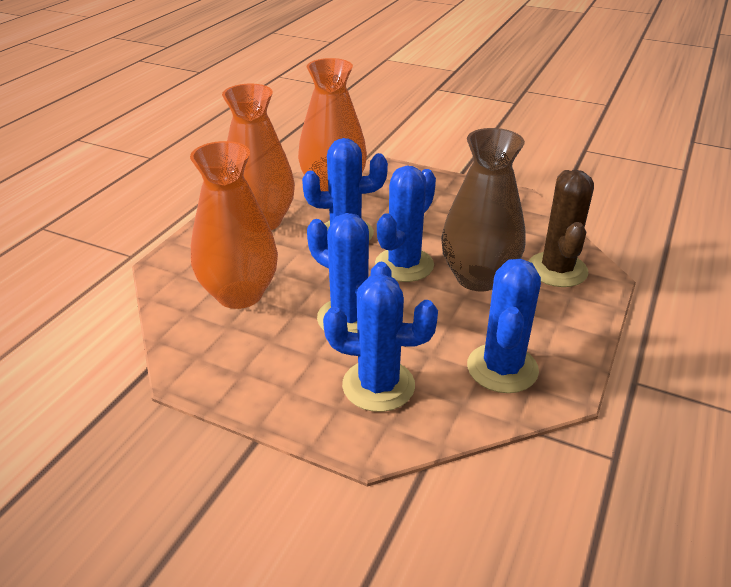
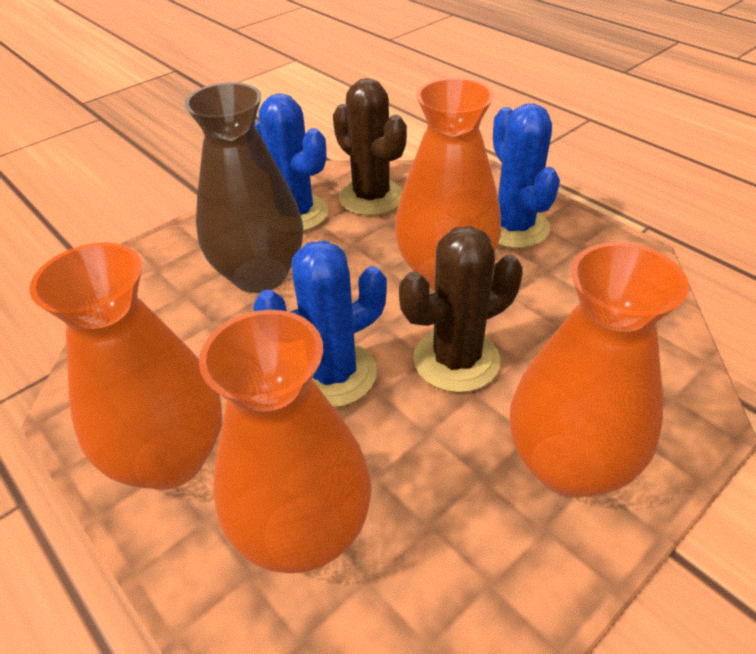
blue cactus: 5 -> 3
brown cactus: 1 -> 2
orange vase: 3 -> 4

